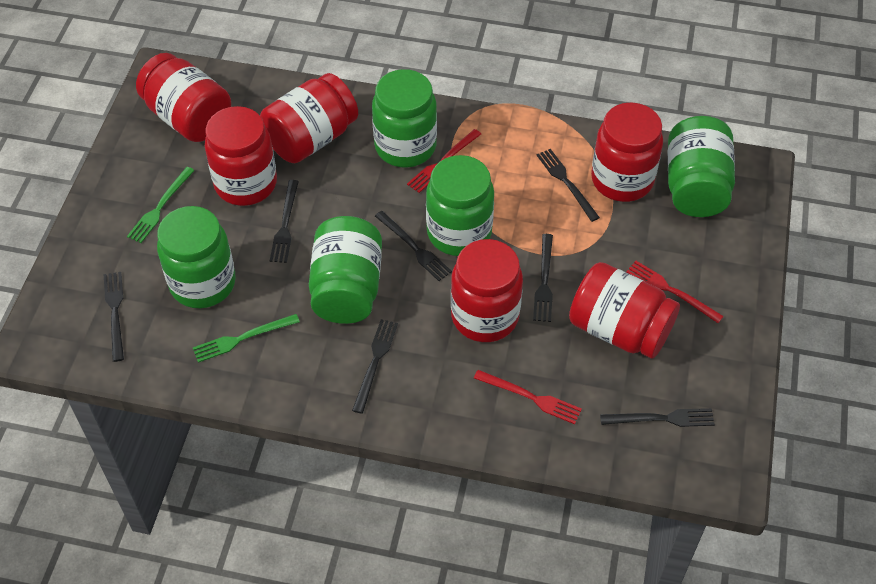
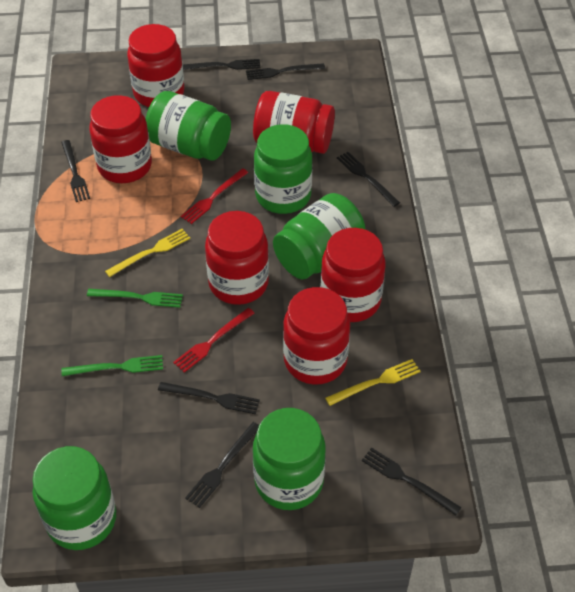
red fork: 3 -> 2
yellow fork: 0 -> 2

